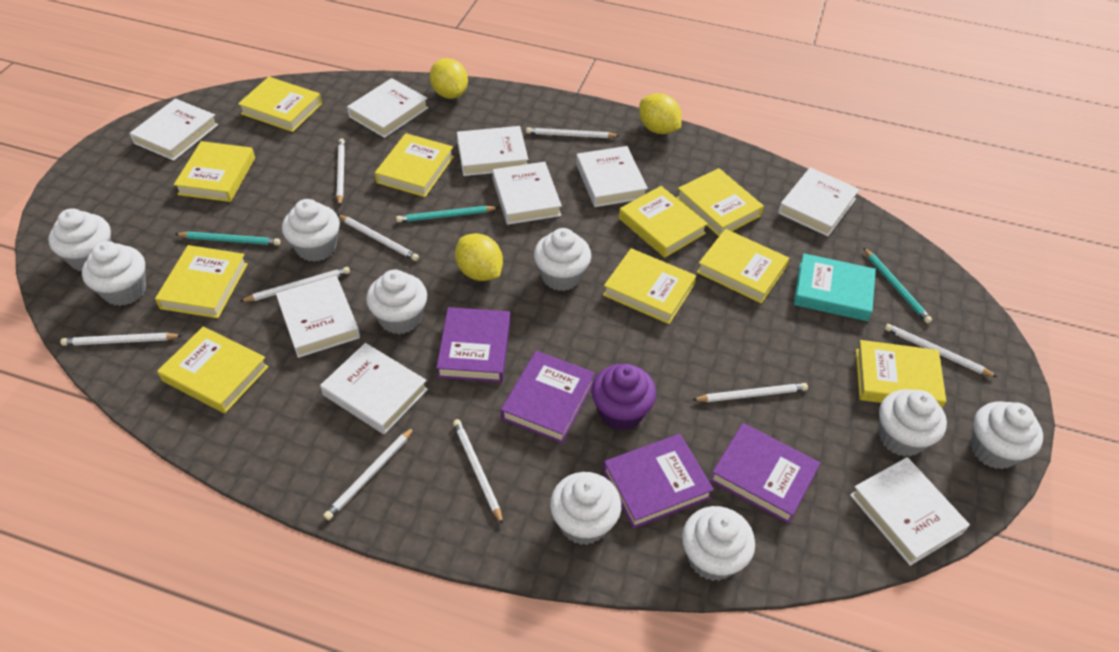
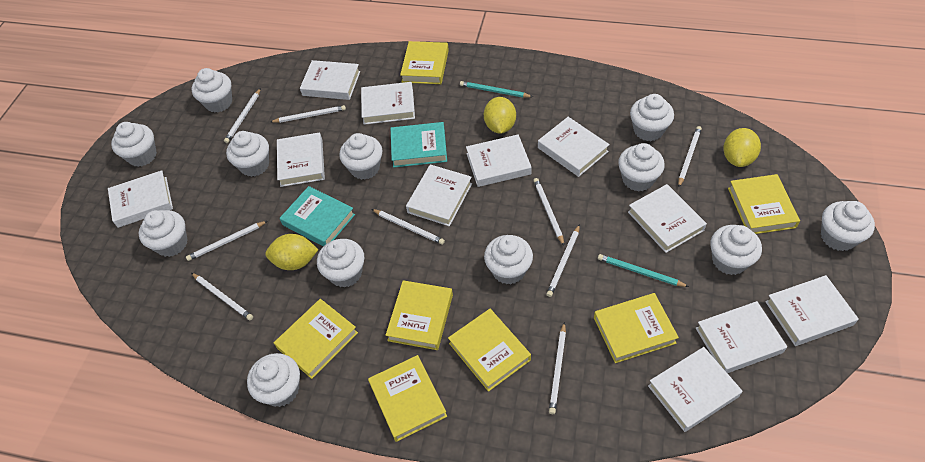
purple book: 4 -> 0
purple cupcake: 1 -> 0
turquoise book: 1 -> 2
turquoise pencil: 3 -> 2
white book: 9 -> 11
white cupcake: 9 -> 12
yellow book: 10 -> 7

